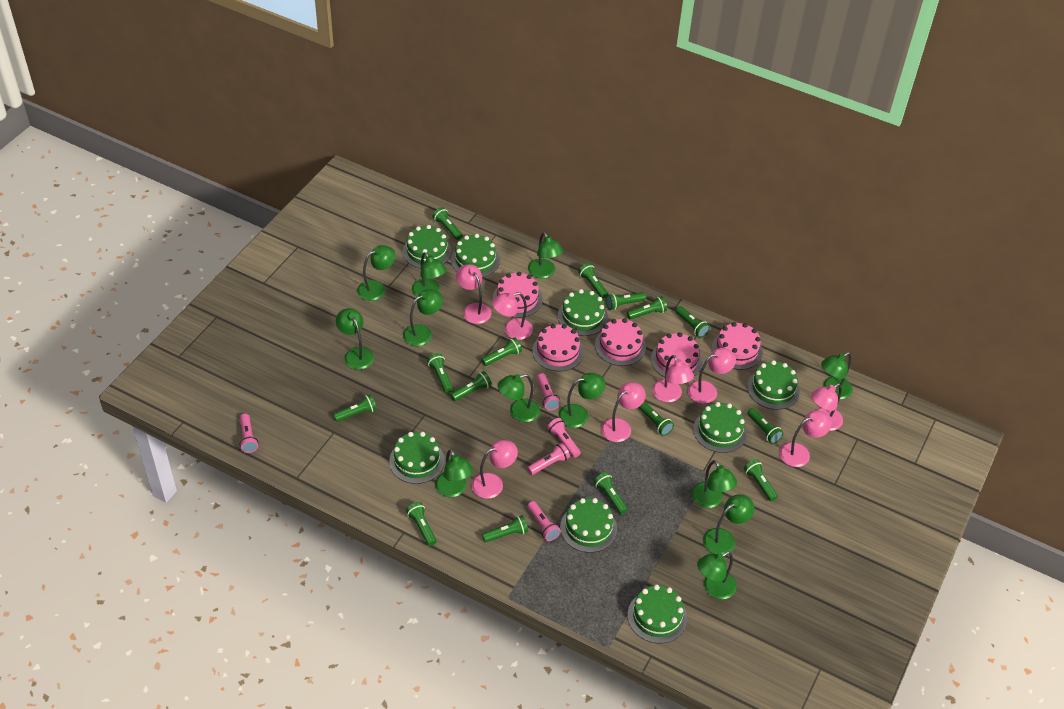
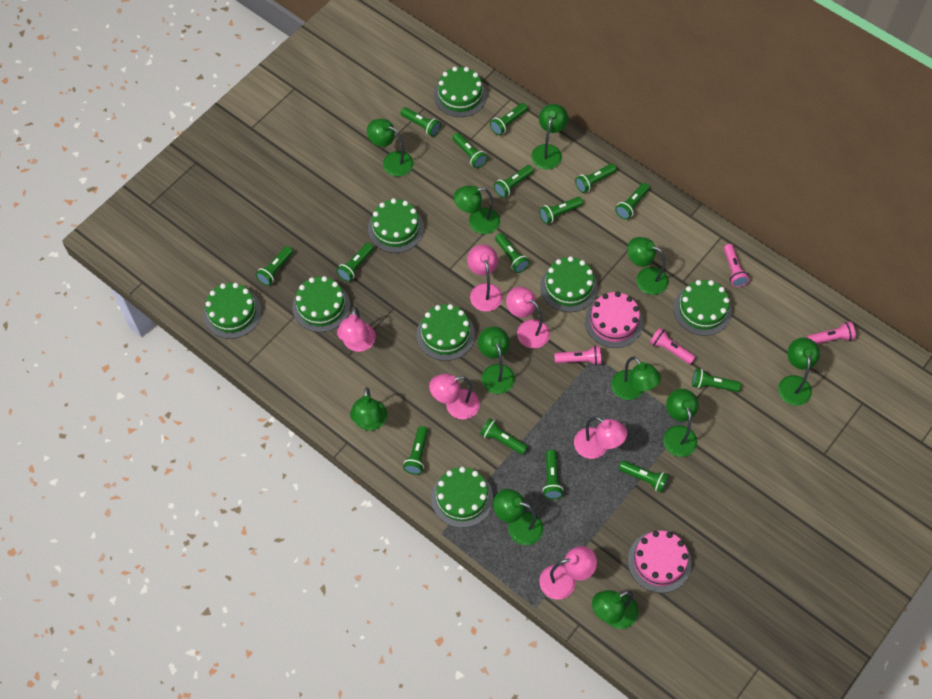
green lamp: 12 -> 11
pink cake: 5 -> 2
pink flashlight: 5 -> 4
pink lamp: 8 -> 6

